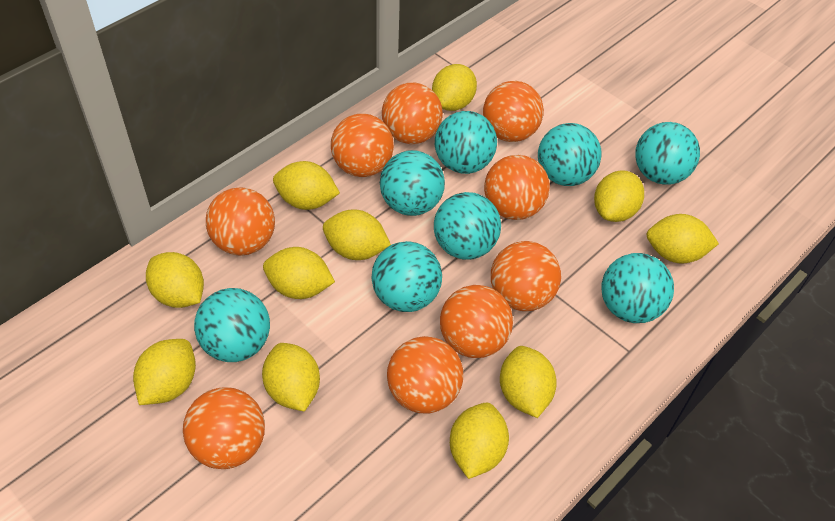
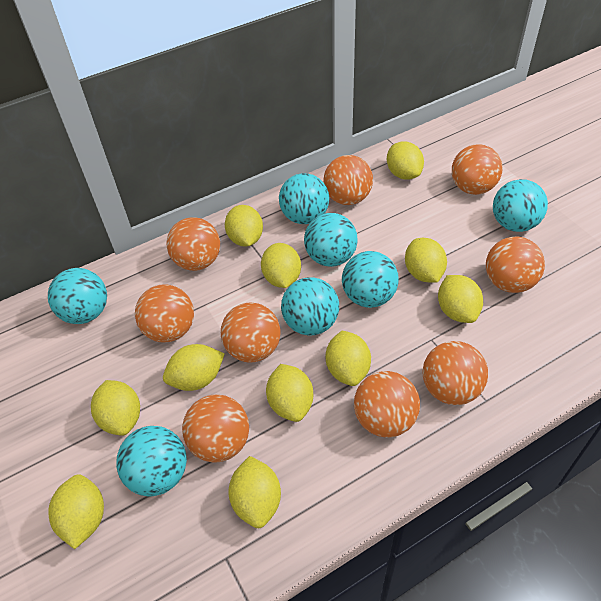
turquoise ball: 8 -> 7

